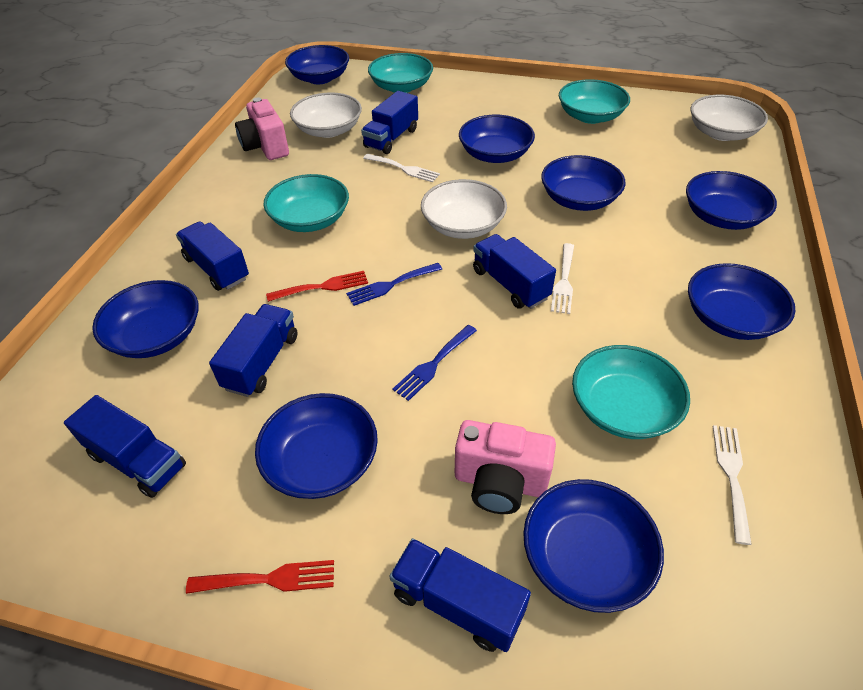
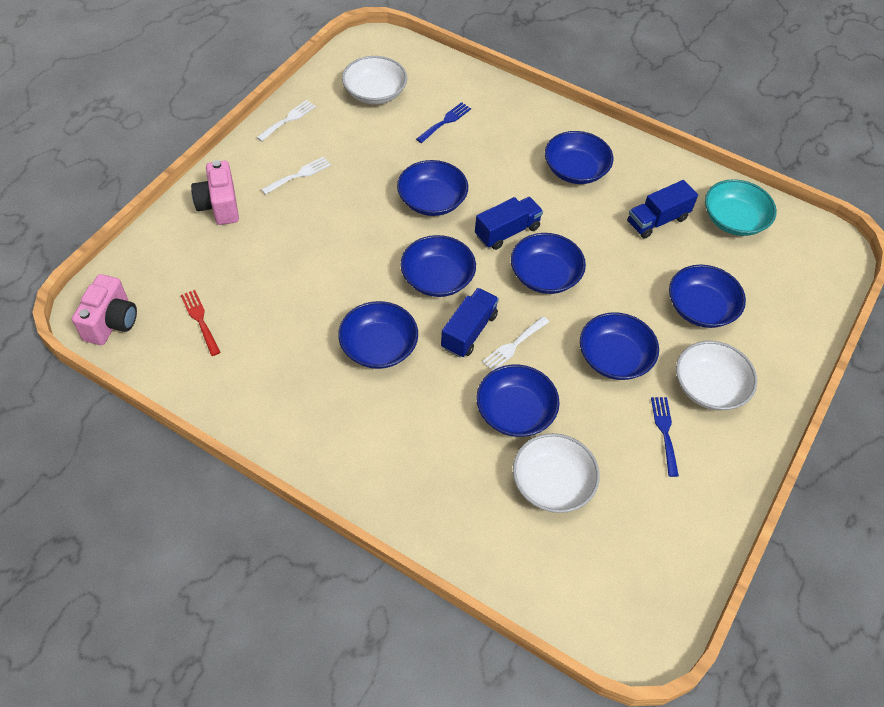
blue truck: 6 -> 3
red fork: 2 -> 1
turquoise bowl: 4 -> 1

